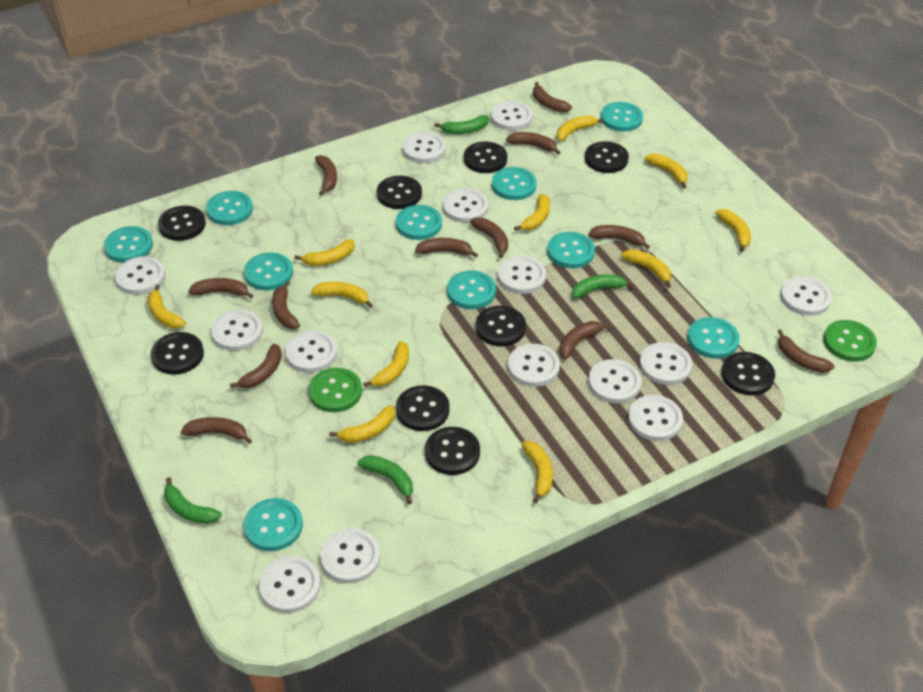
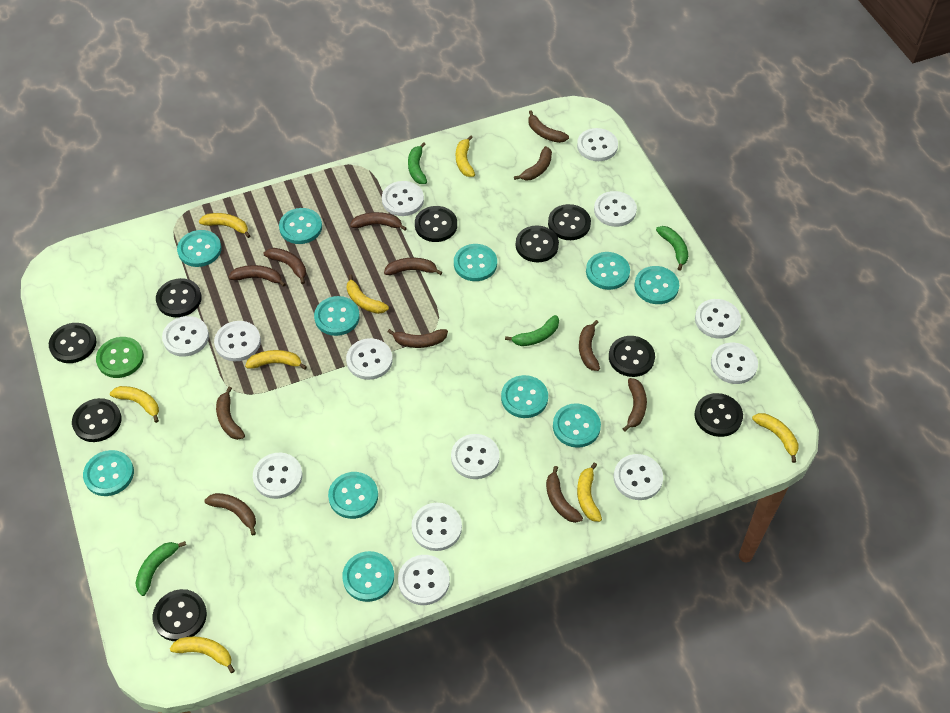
green button: 2 -> 1
turquoise button: 10 -> 11
white button: 14 -> 13
yellow banana: 11 -> 8

